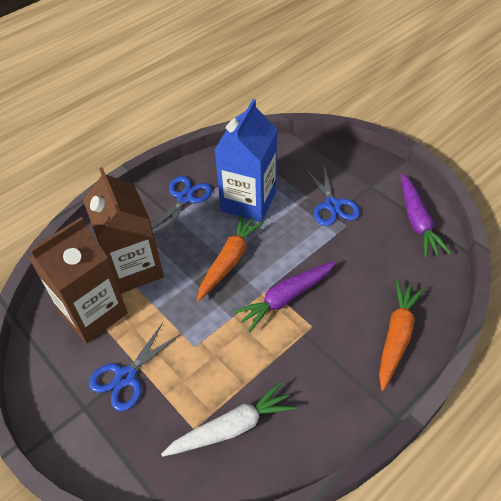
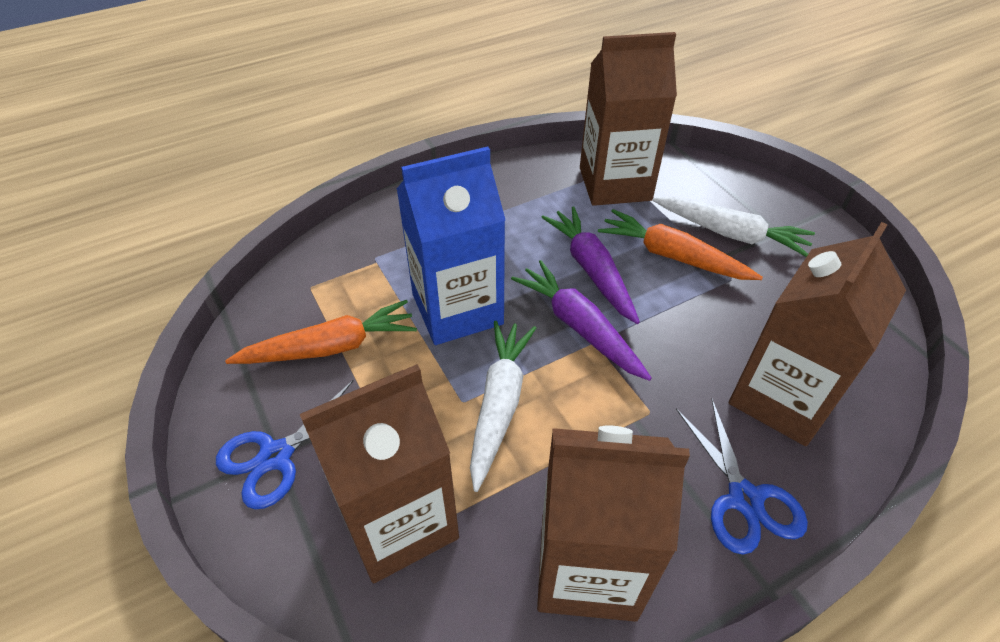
blue scissors: 3 -> 2
brown carton: 2 -> 4
white carrot: 1 -> 2

